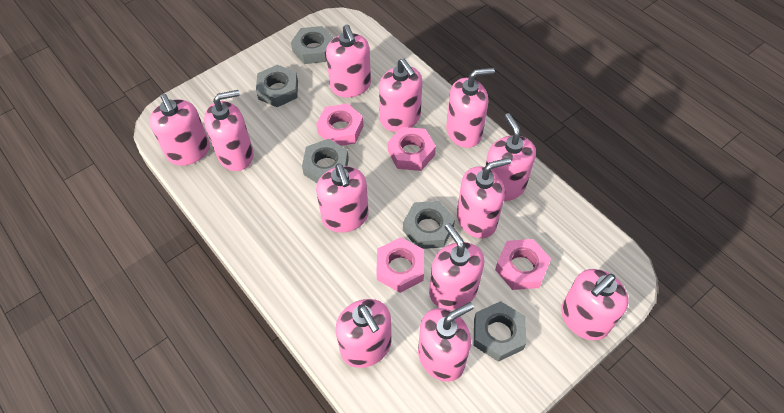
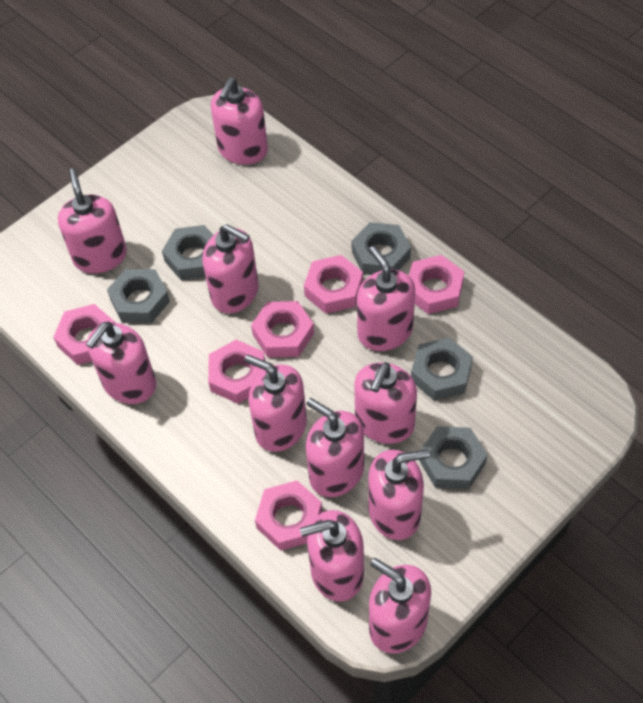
pink nut: 4 -> 6
pink soap dispenser: 12 -> 11

